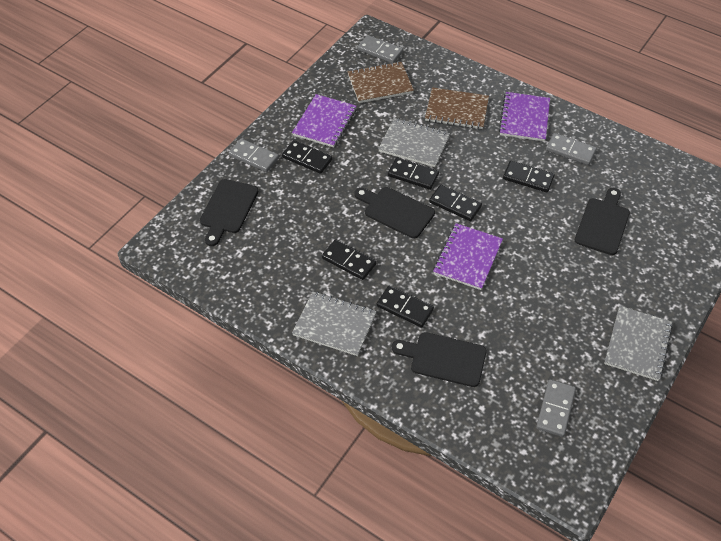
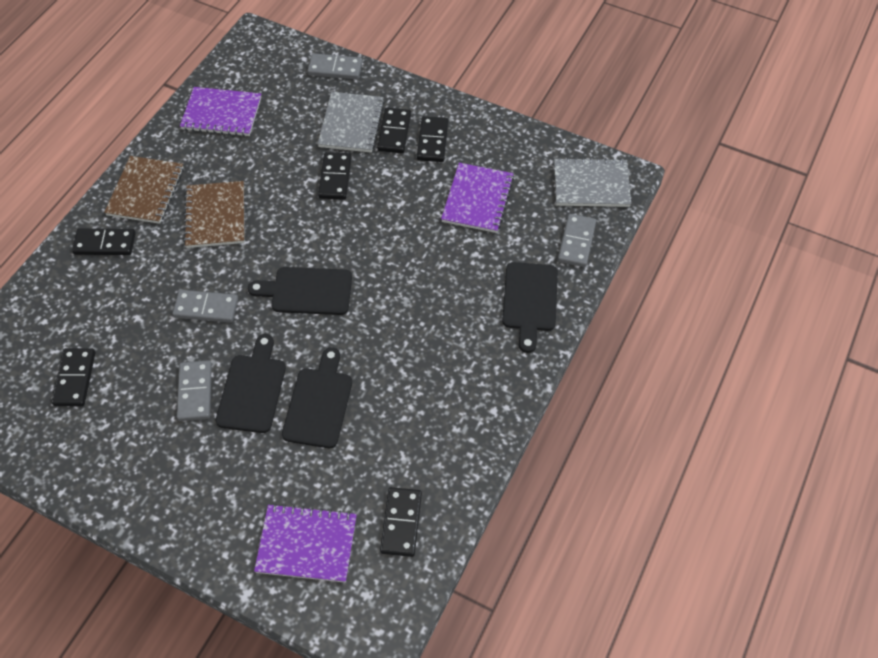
grey notebook: 3 -> 2

